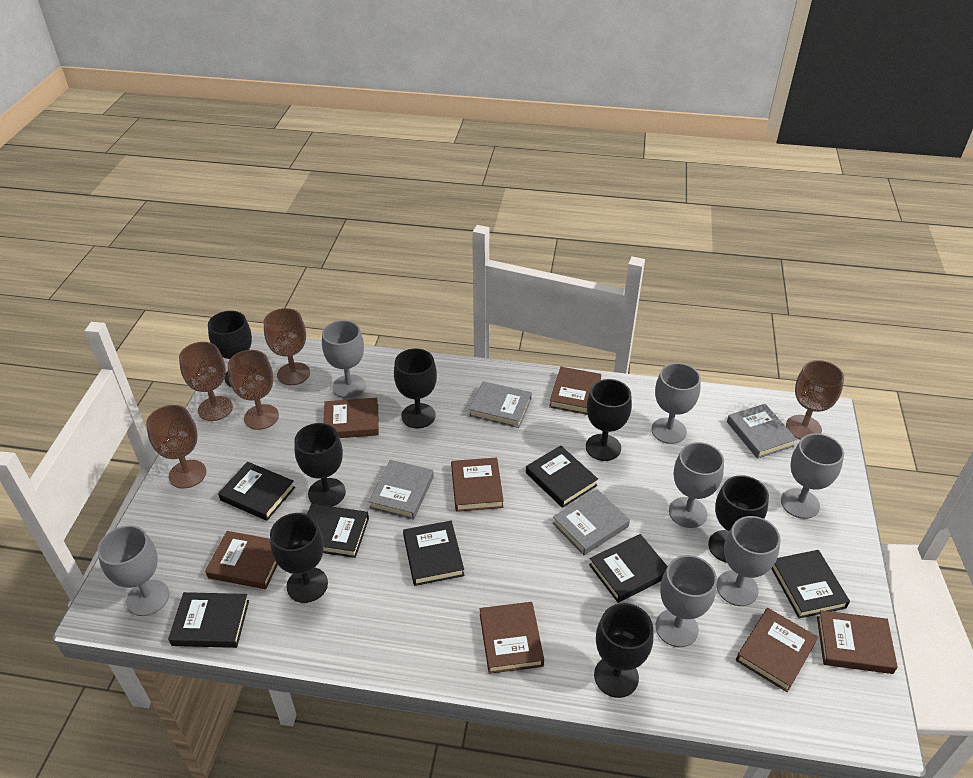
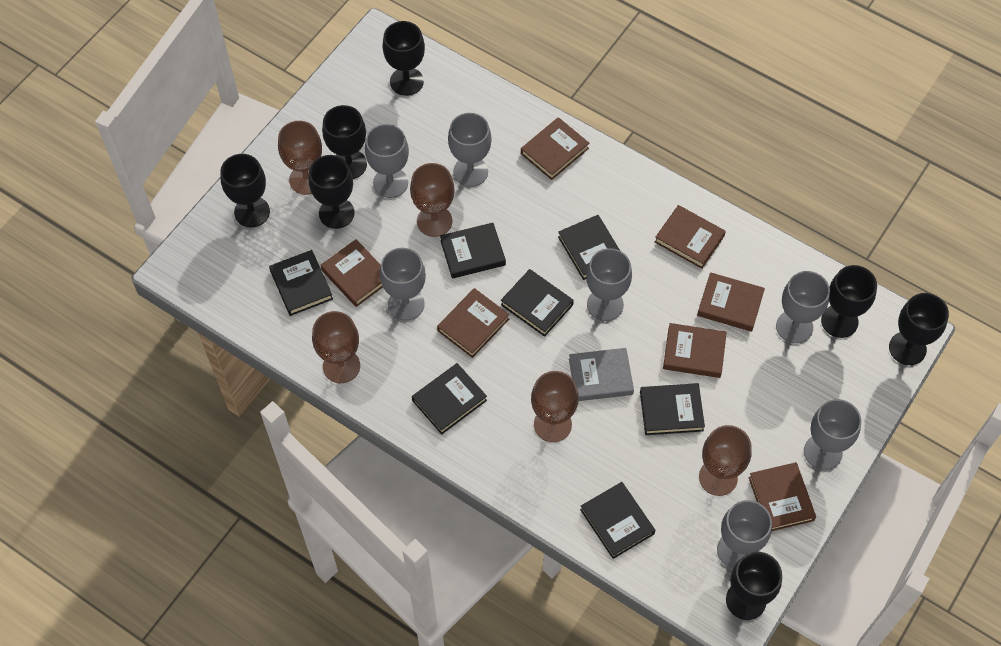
grey book: 4 -> 1

